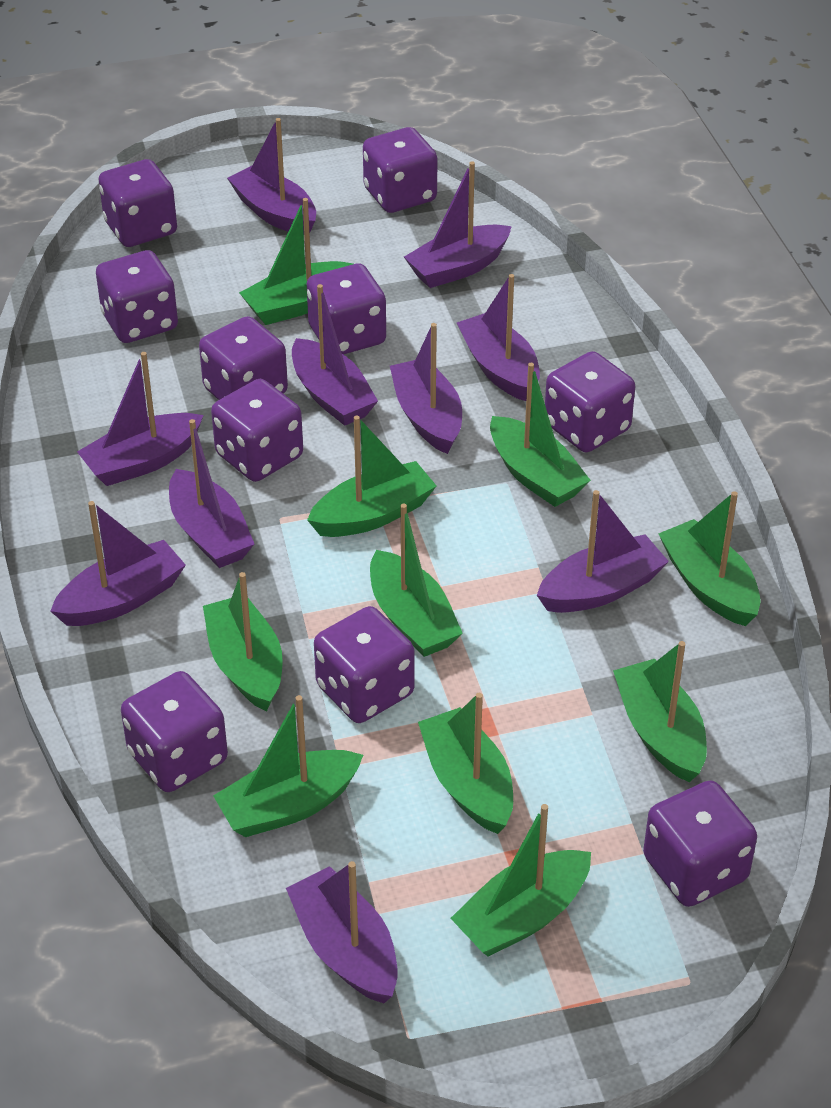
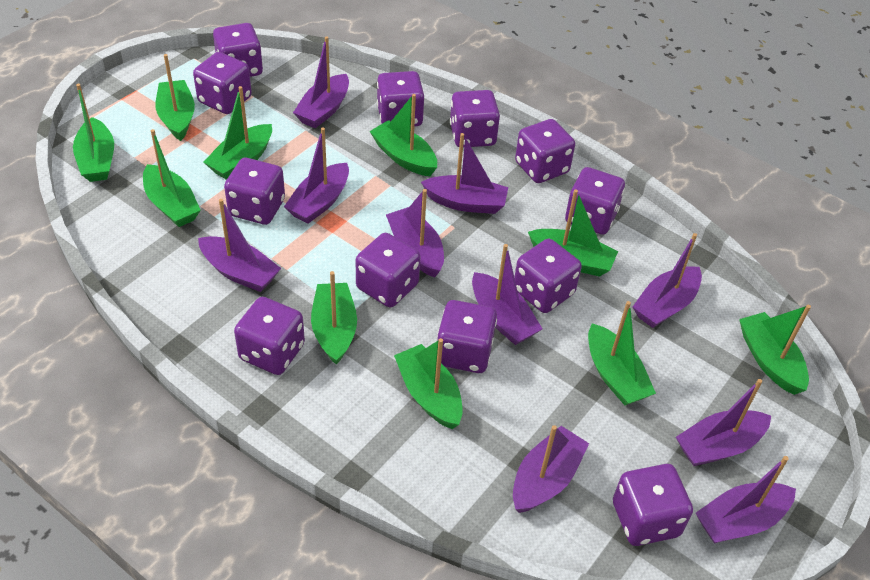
purple dice: 10 -> 12

